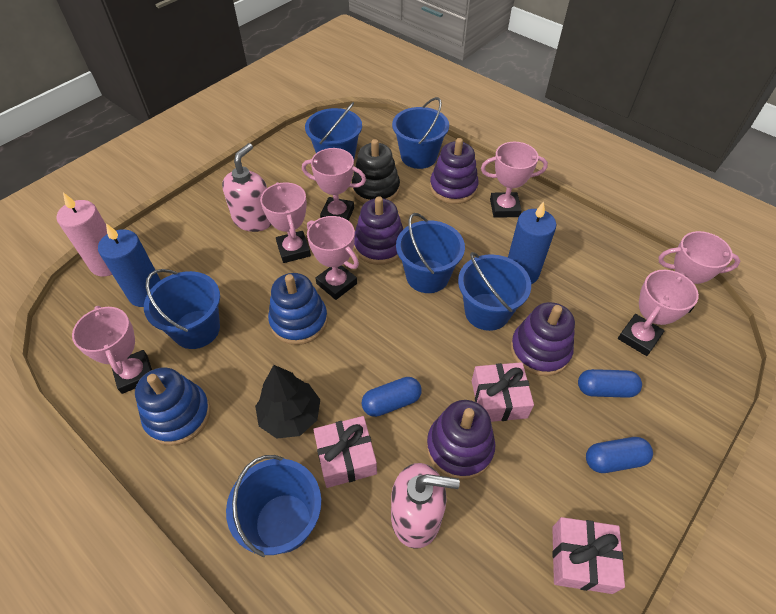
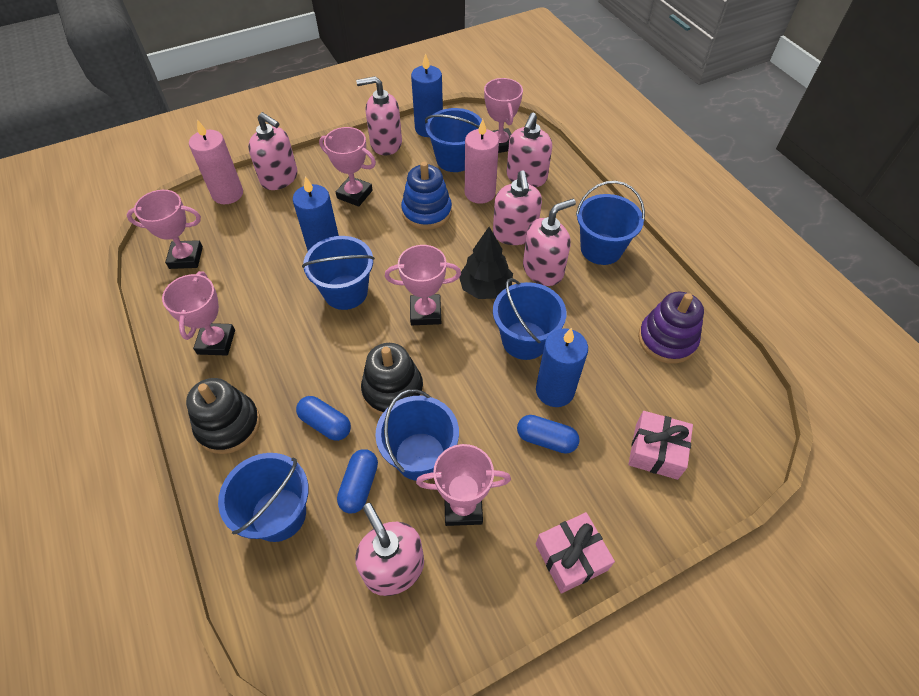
black stacking toy: 1 -> 2
blue candle: 2 -> 3
blue stacking toy: 2 -> 1
pink candle: 1 -> 2
pink gift: 3 -> 2
pink soap dispenser: 2 -> 6
pink trophy: 7 -> 6
purple stacking toy: 4 -> 1

